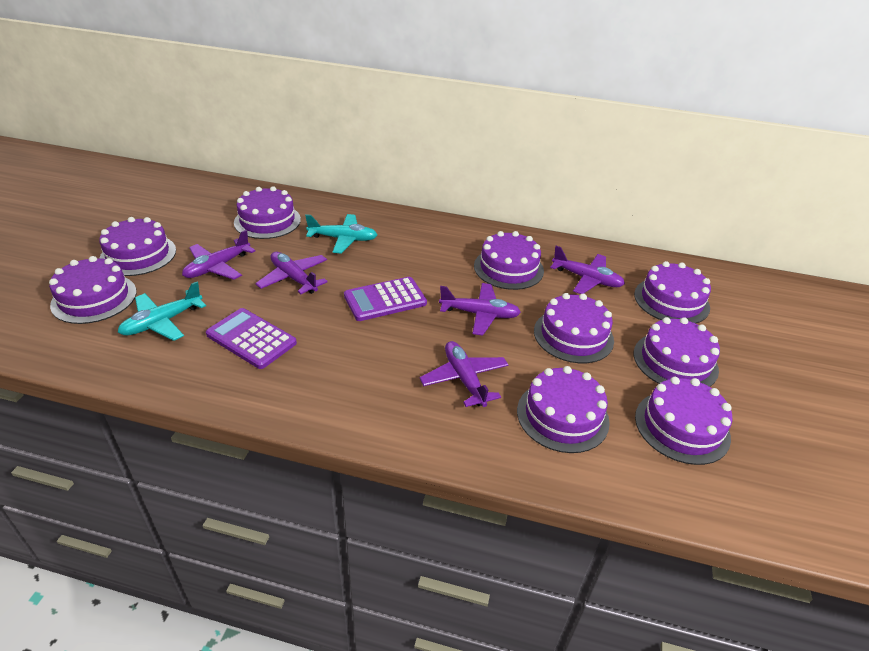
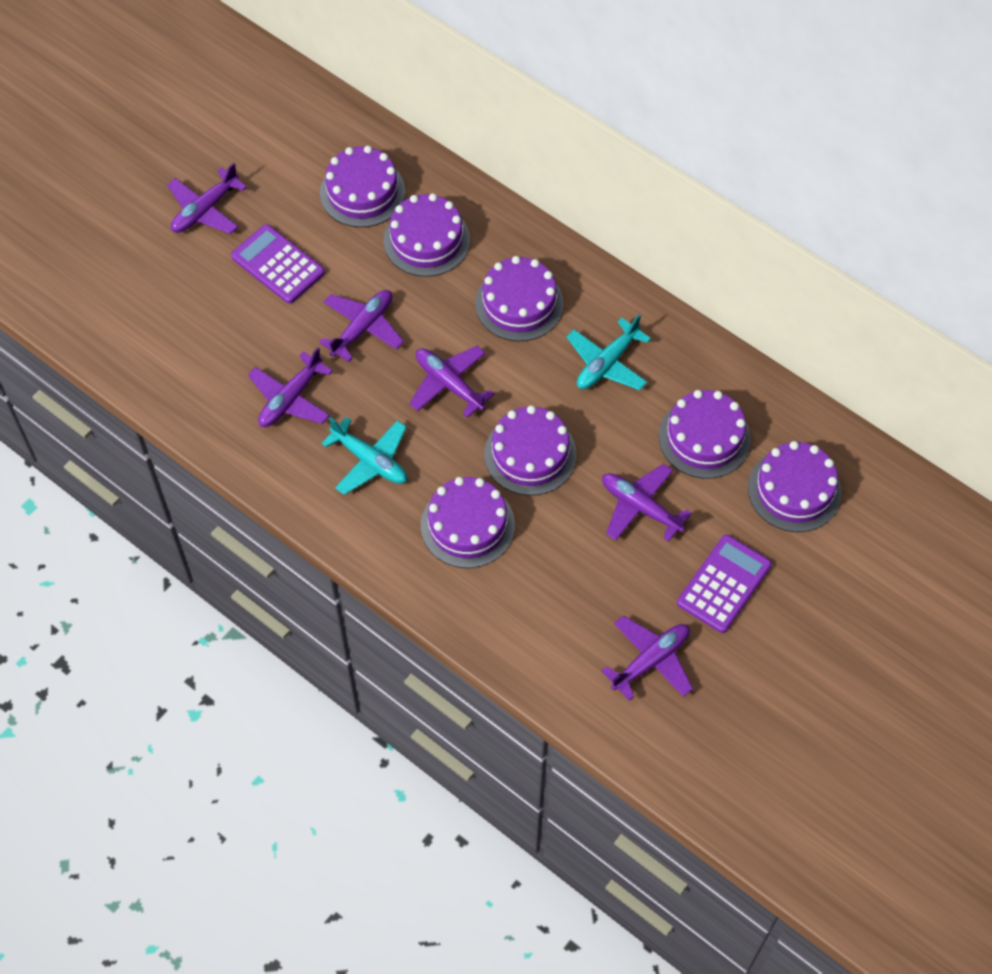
purple cake: 9 -> 7
purple plane: 5 -> 6

